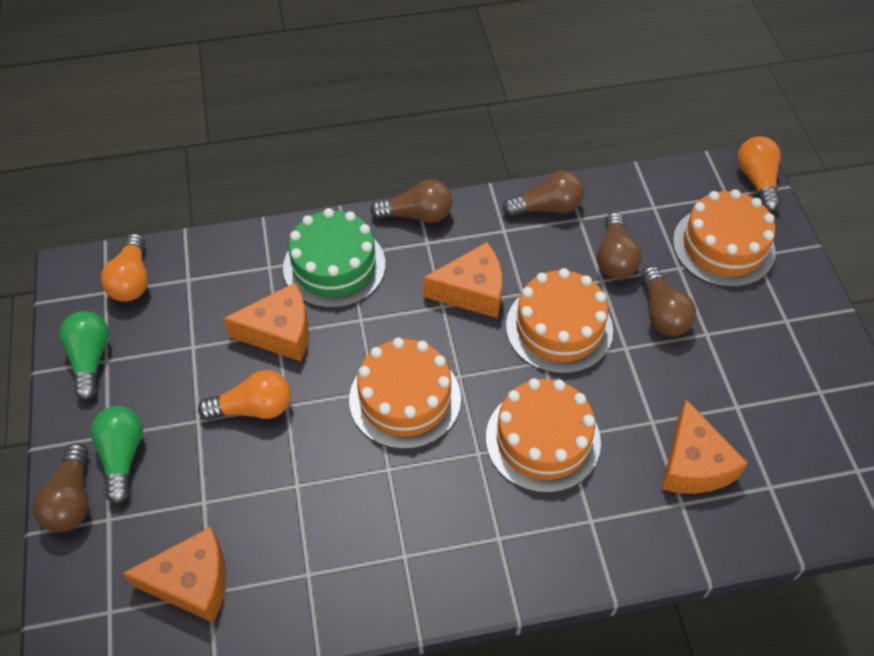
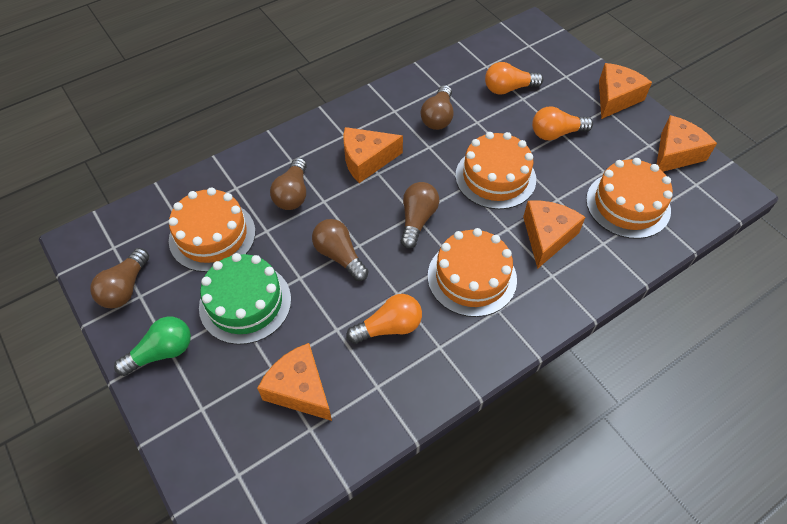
green light bulb: 2 -> 1
orange cheese: 4 -> 5

